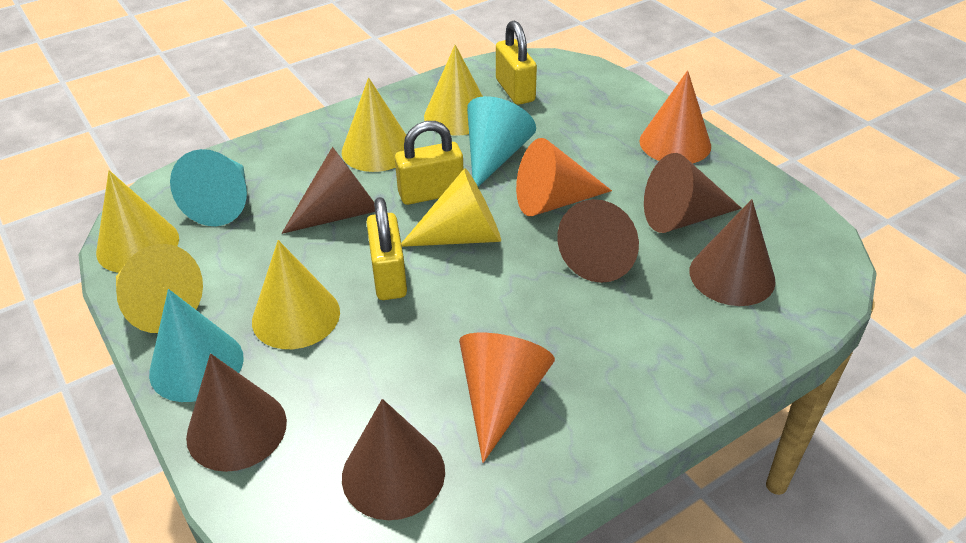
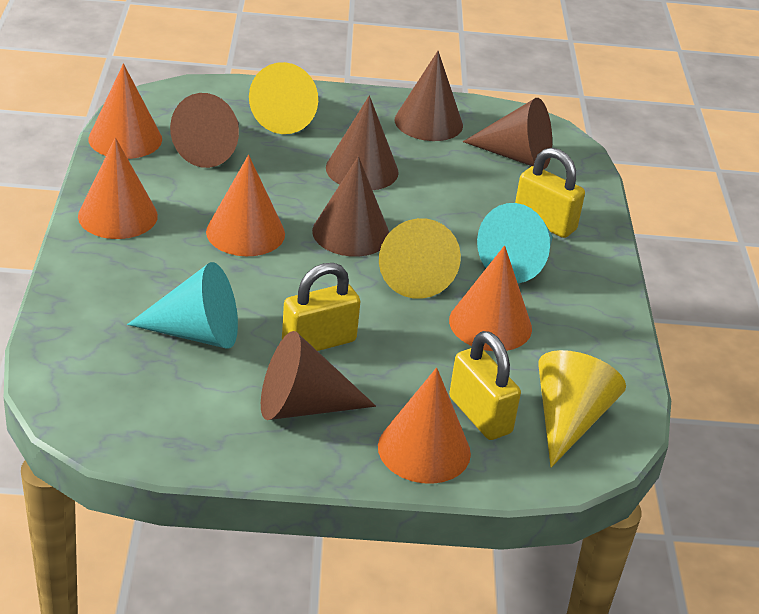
orange cone: 3 -> 5
turquoise cone: 3 -> 2
yellow cone: 6 -> 3

